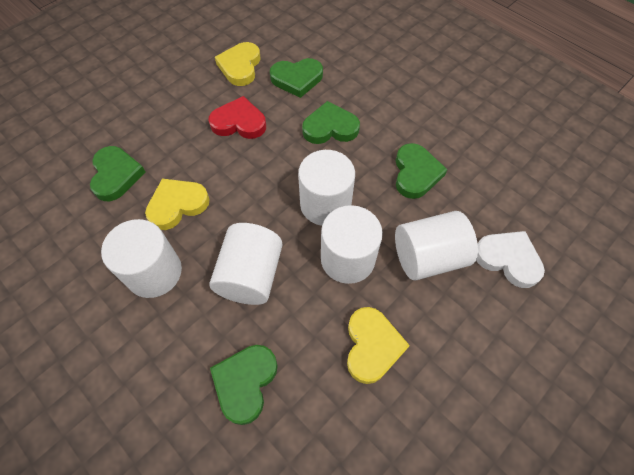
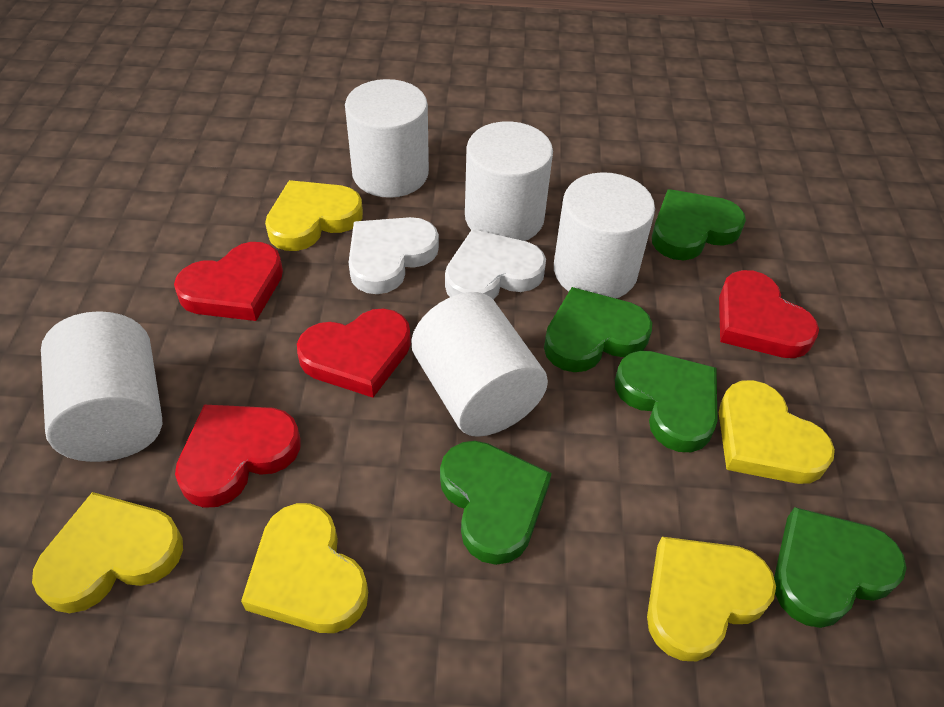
red heart: 1 -> 4
white heart: 1 -> 2
yellow heart: 3 -> 5

